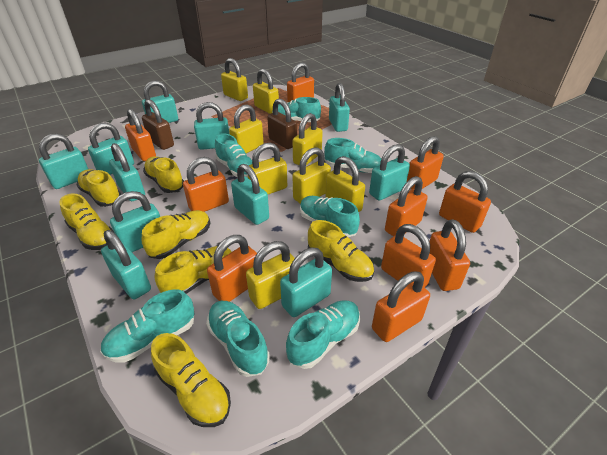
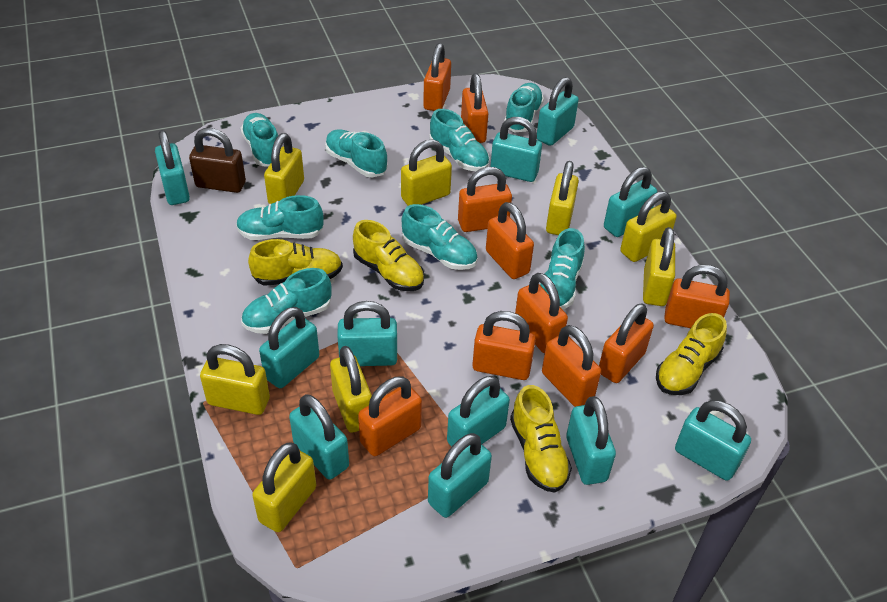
brown padlock: 2 -> 1
turquoise shoe: 7 -> 8
yellow shoe: 7 -> 4

